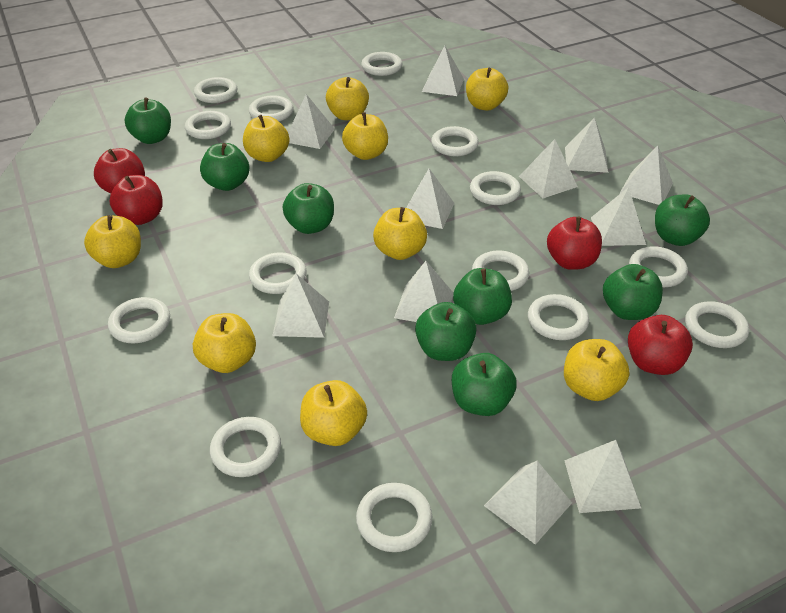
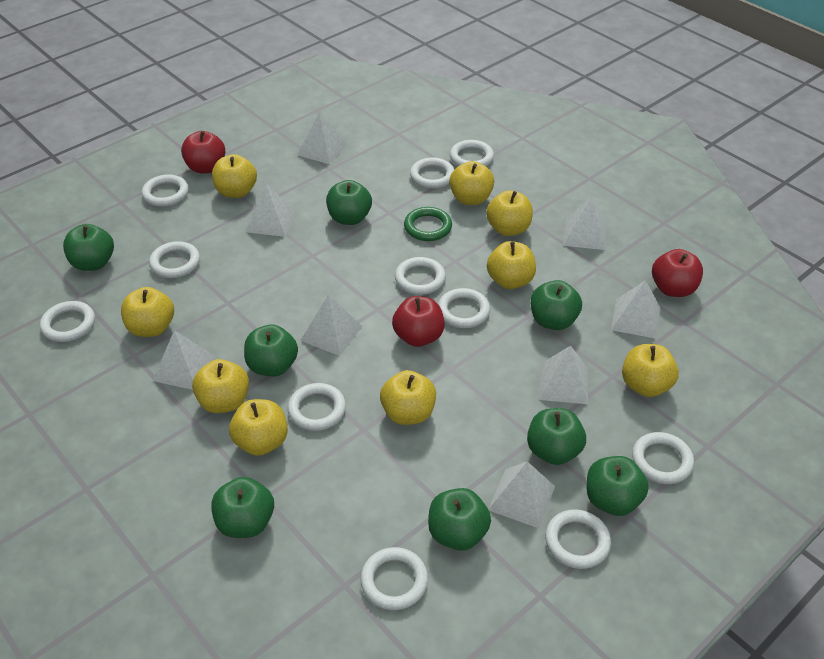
green ring: 0 -> 1
red apple: 4 -> 3
white pyramid: 11 -> 8
white ring: 14 -> 11

